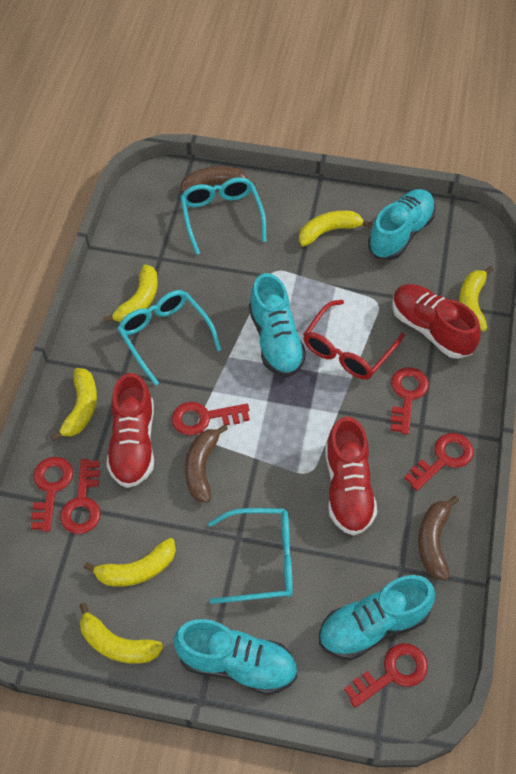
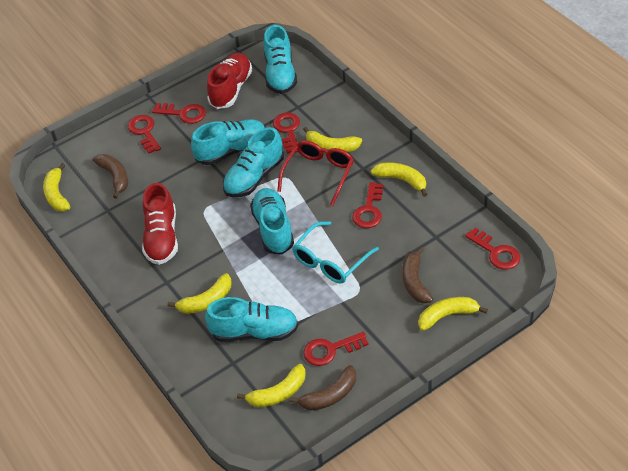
red shoe: 3 -> 2
turquoise glasses: 3 -> 1
turquoise shoe: 4 -> 5

